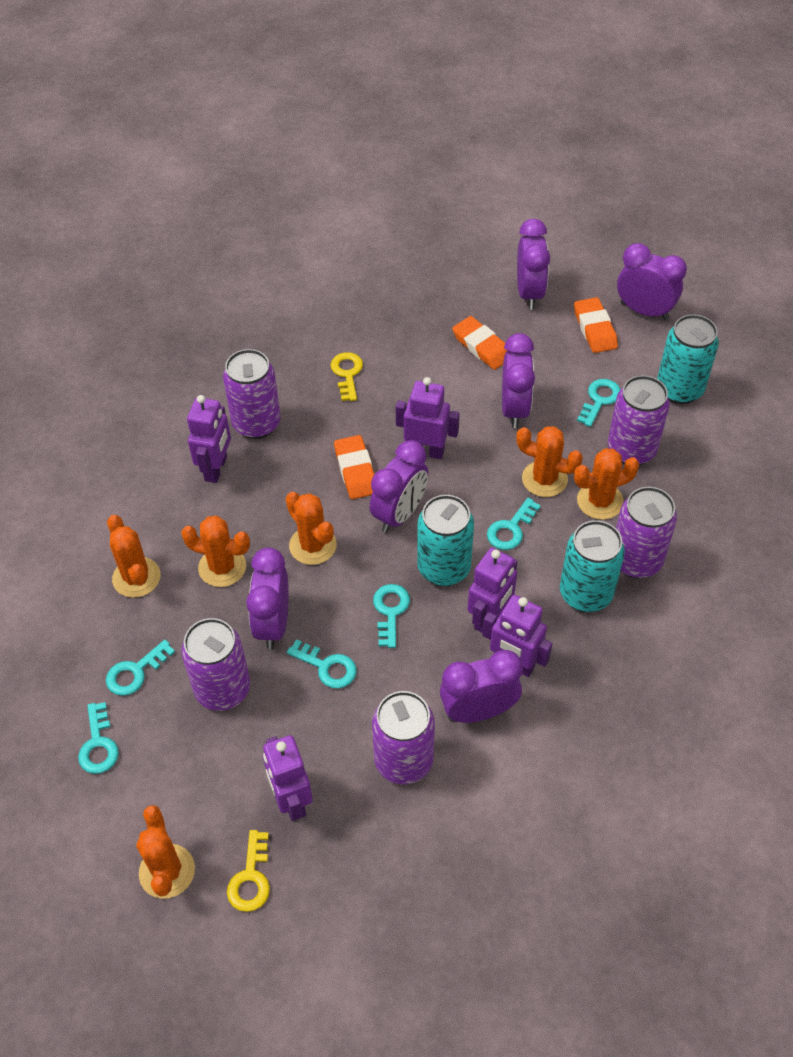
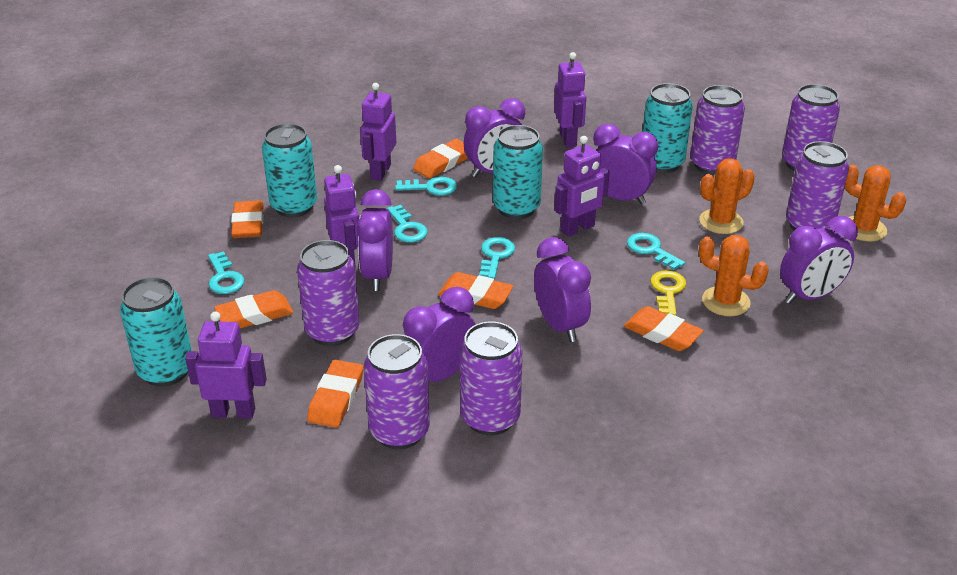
orange cactus: 6 -> 3
orange eraser: 3 -> 6
purple can: 5 -> 6
turquoise can: 3 -> 4
turquoise key: 6 -> 5
yellow key: 2 -> 1

